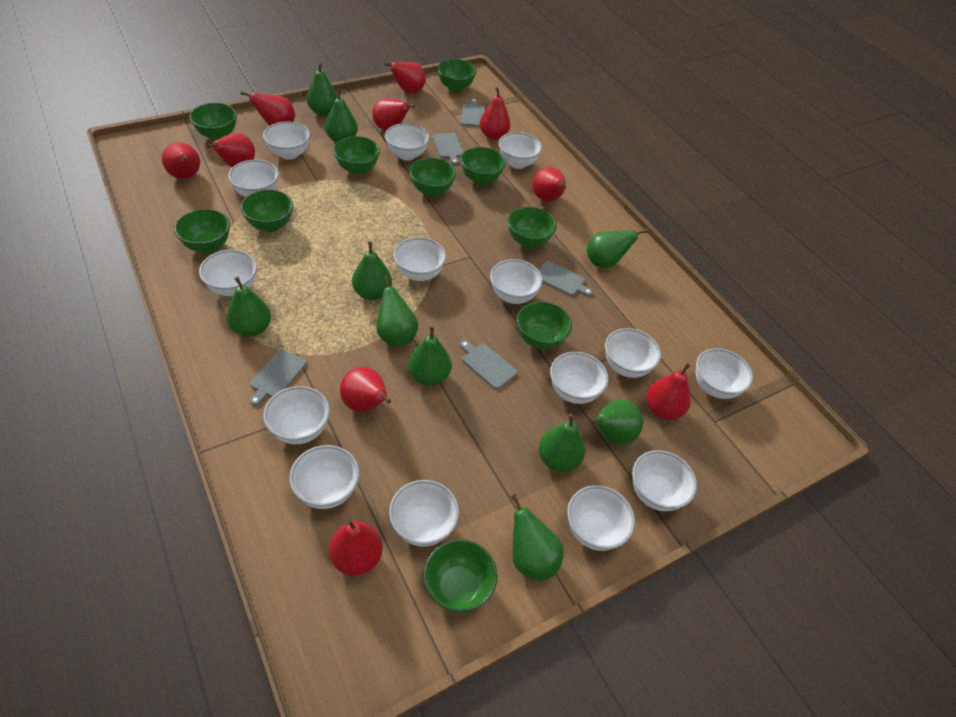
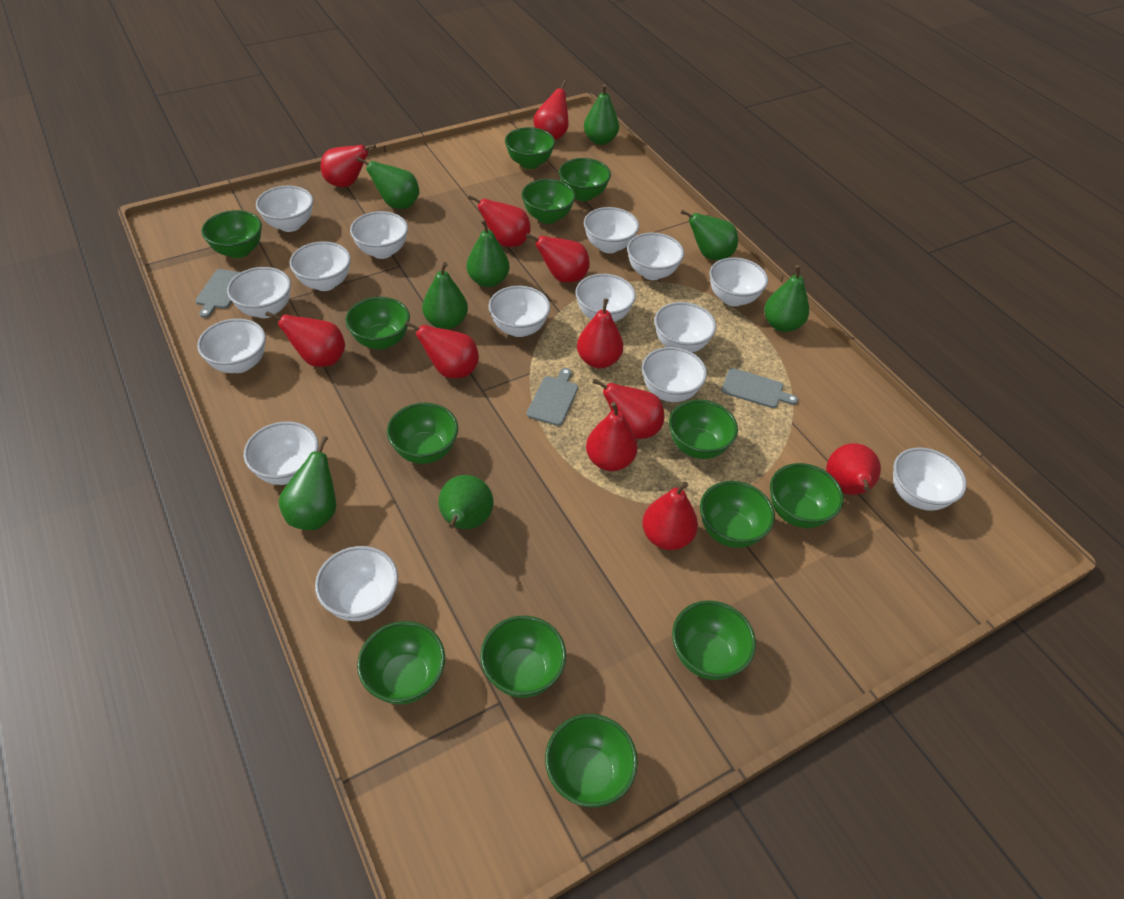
green bowl: 10 -> 13
green pear: 10 -> 8
grey cutting board: 5 -> 3
red pear: 10 -> 11

